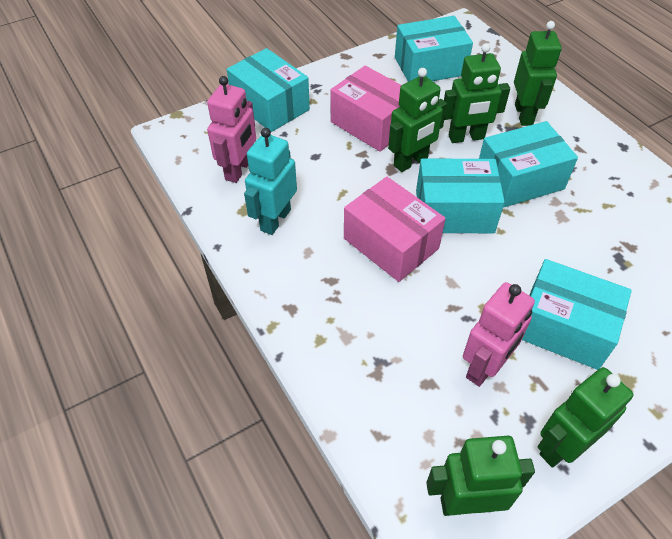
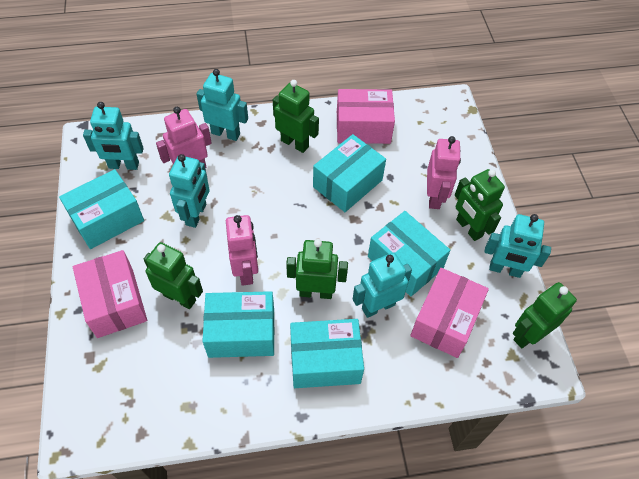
pink box: 2 -> 3
pink robot: 2 -> 3
turquoise robot: 1 -> 5

